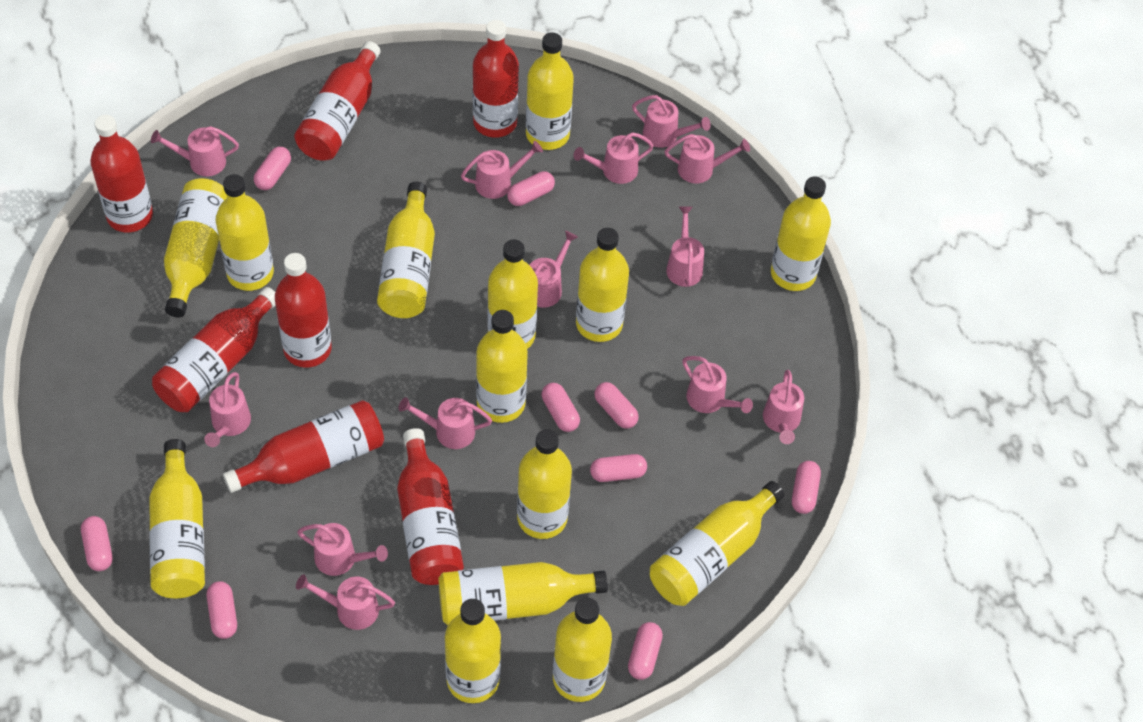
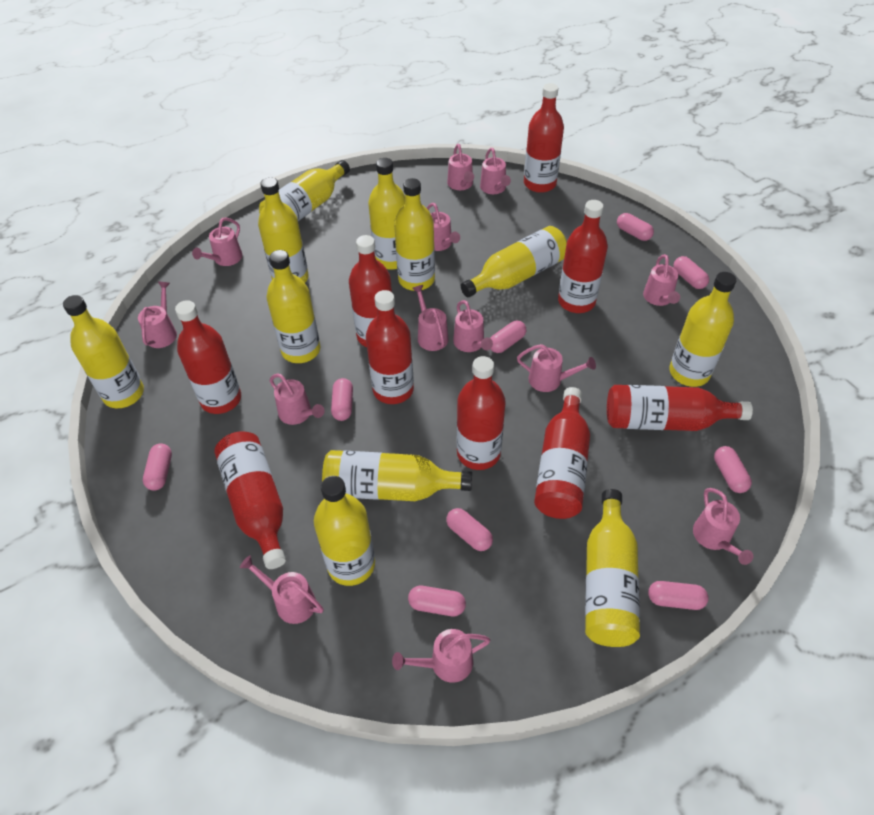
red bottle: 7 -> 9
yellow bottle: 14 -> 11

